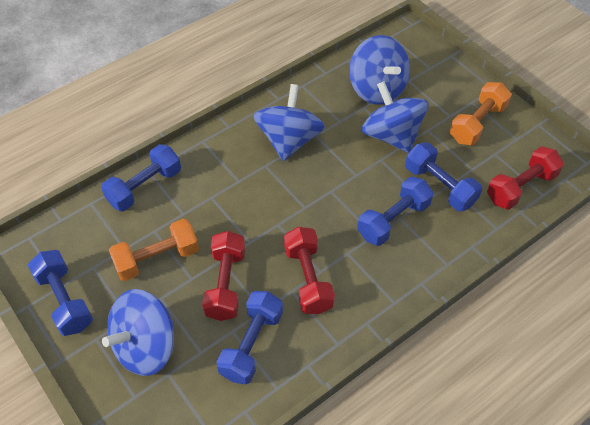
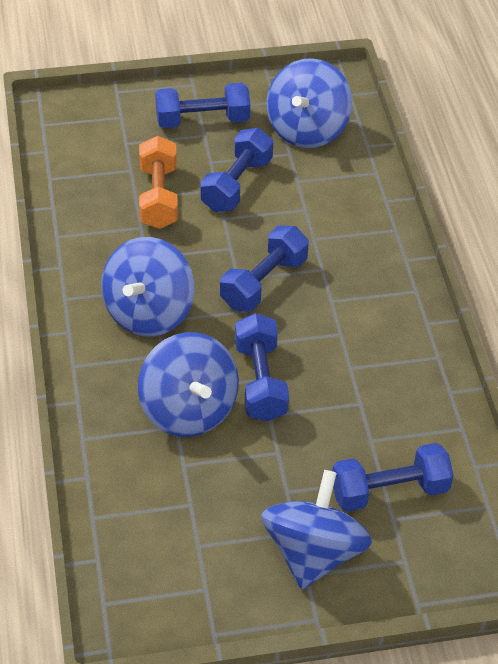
orange dumbbell: 2 -> 1
red dumbbell: 3 -> 0

